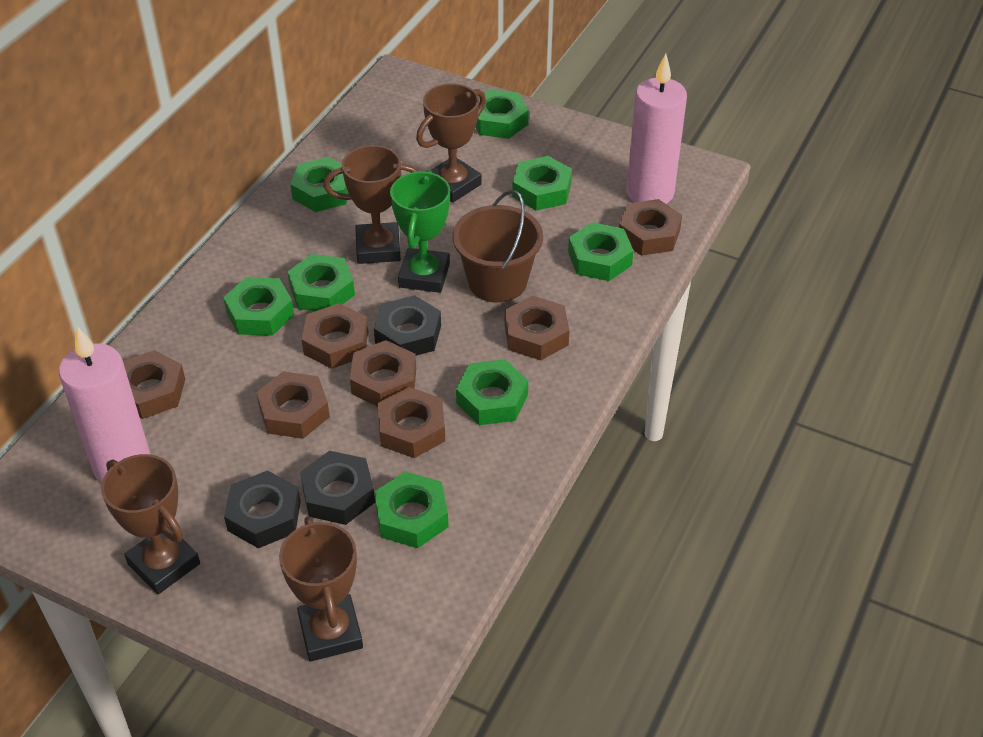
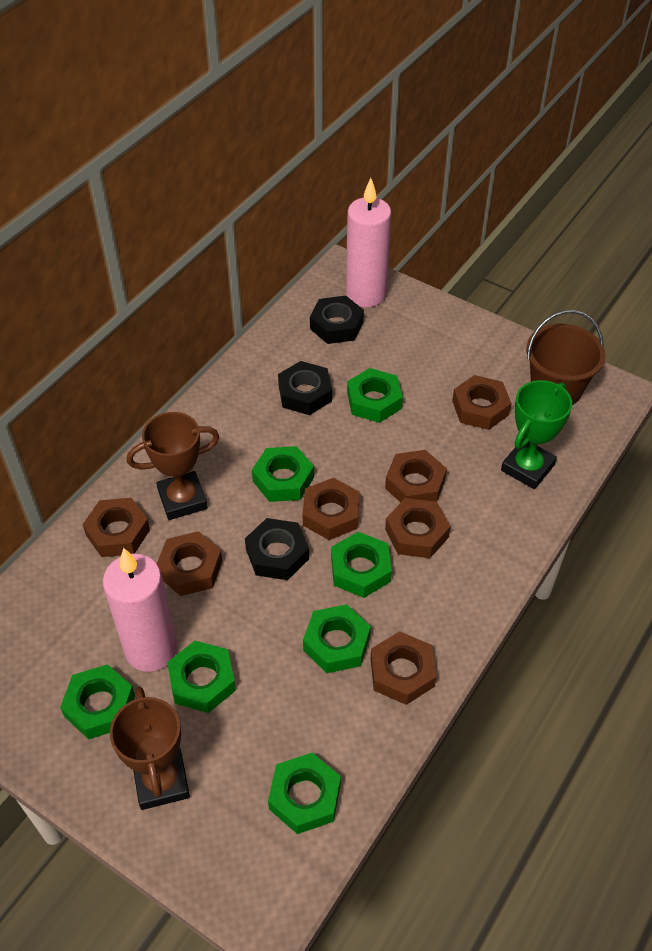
brown trophy: 4 -> 2
green nut: 8 -> 7

